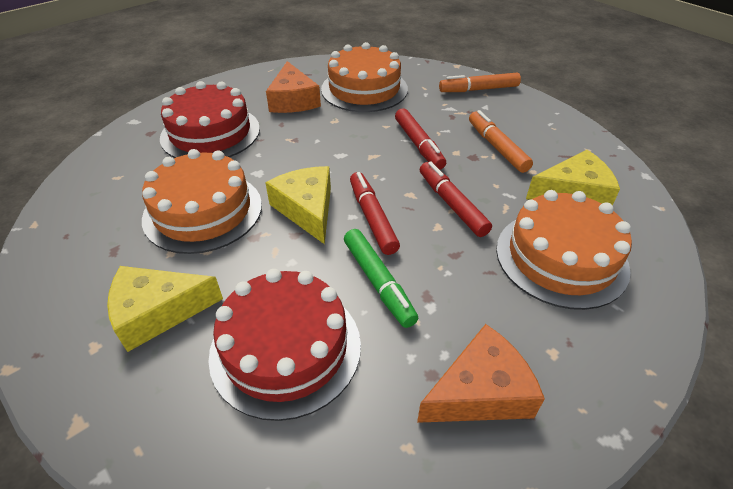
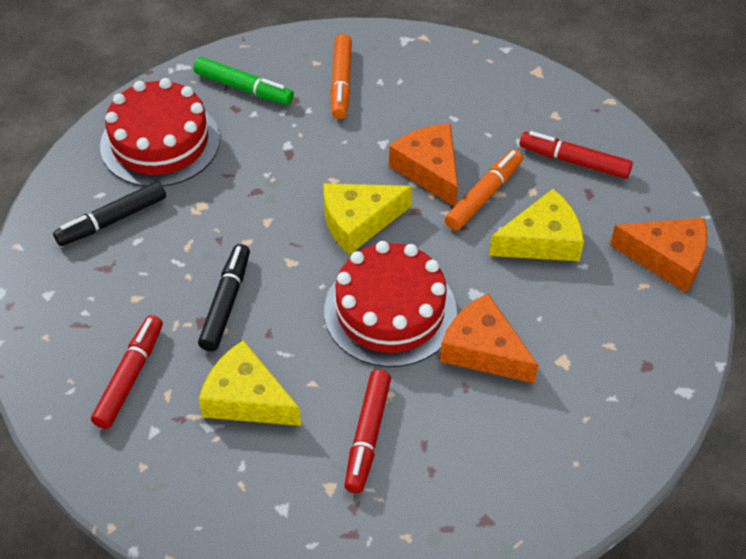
black marker: 0 -> 2
orange cake: 3 -> 0
orange cheese: 2 -> 3

